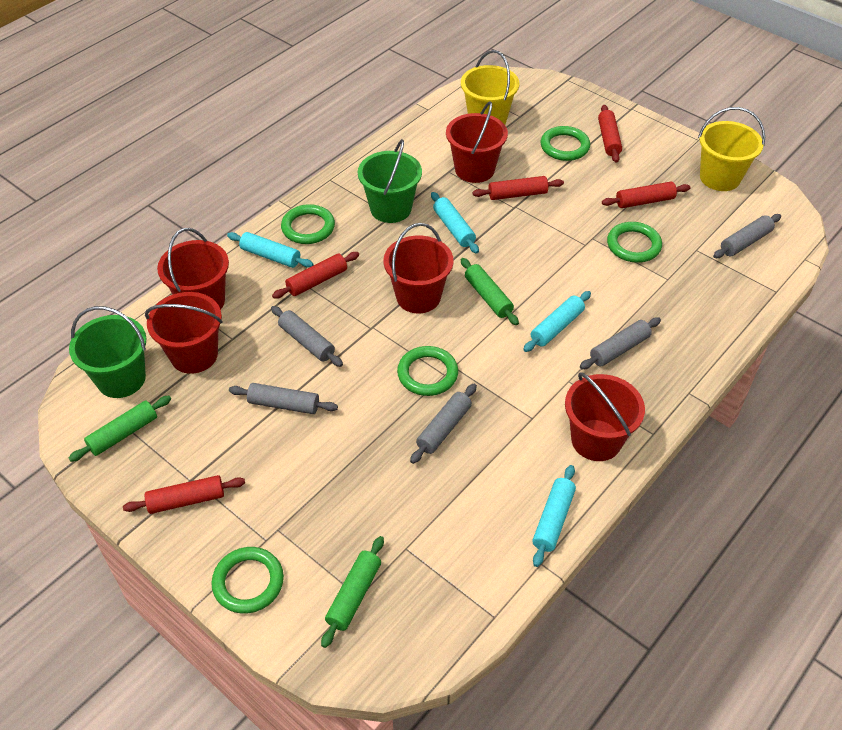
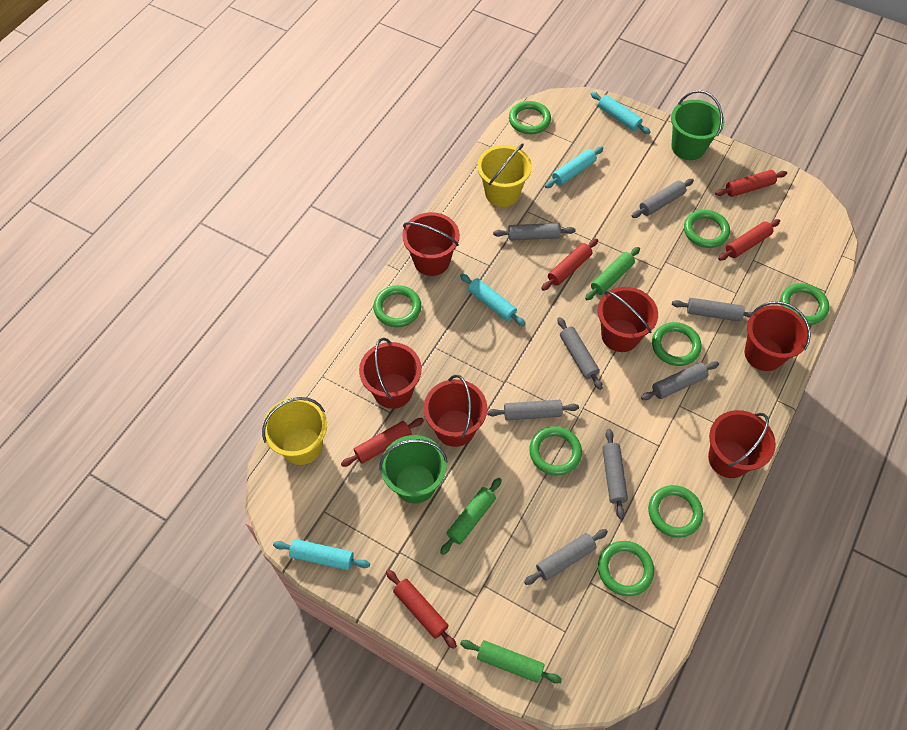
green ring: 5 -> 8
grey rolling pin: 5 -> 8
red bucket: 5 -> 6

